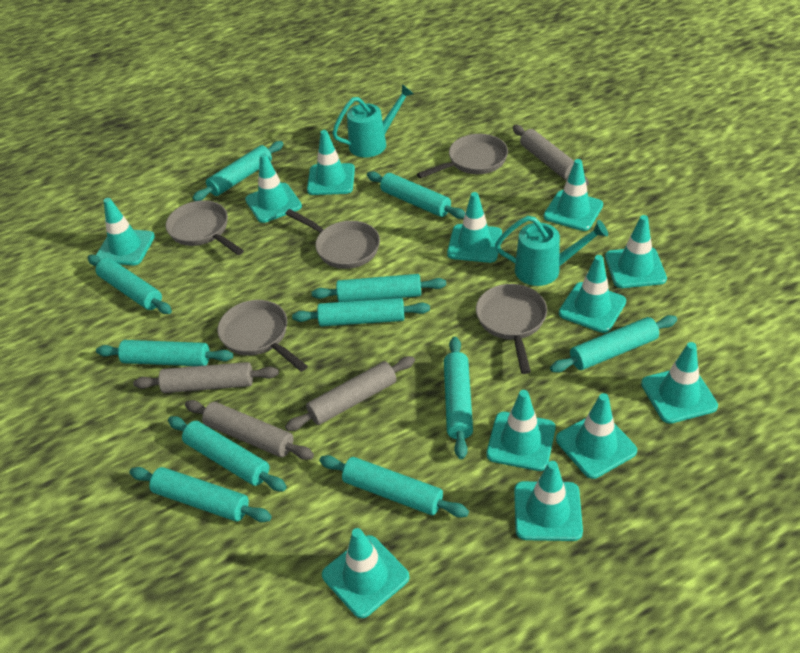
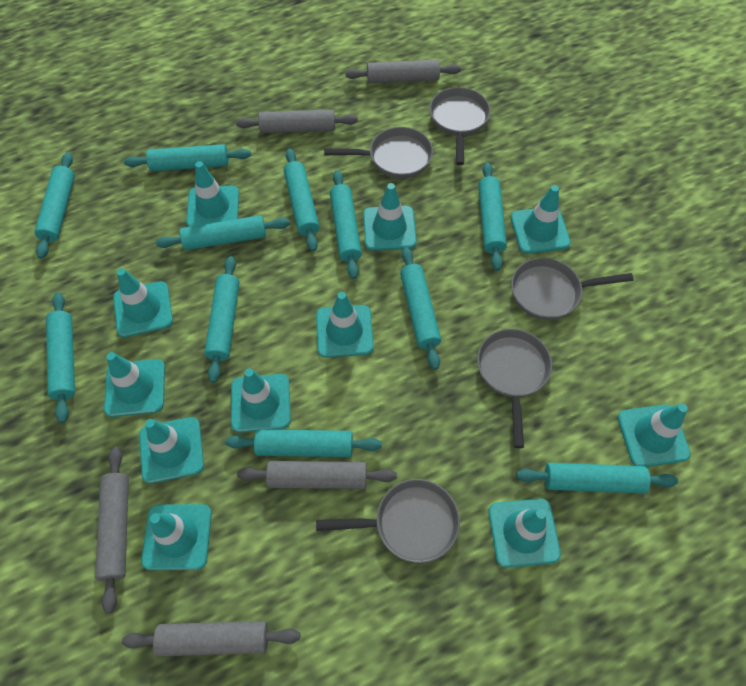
grey rolling pin: 4 -> 5
turquoise traffic cone: 12 -> 11
turquoise watering can: 2 -> 0

